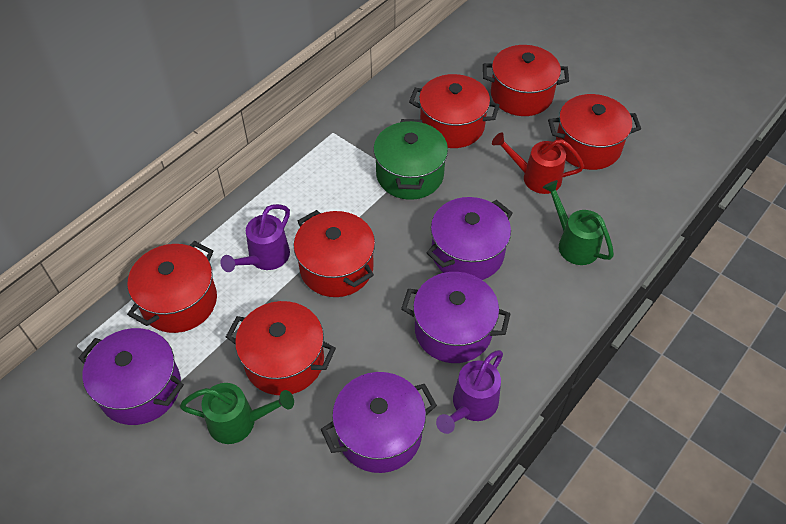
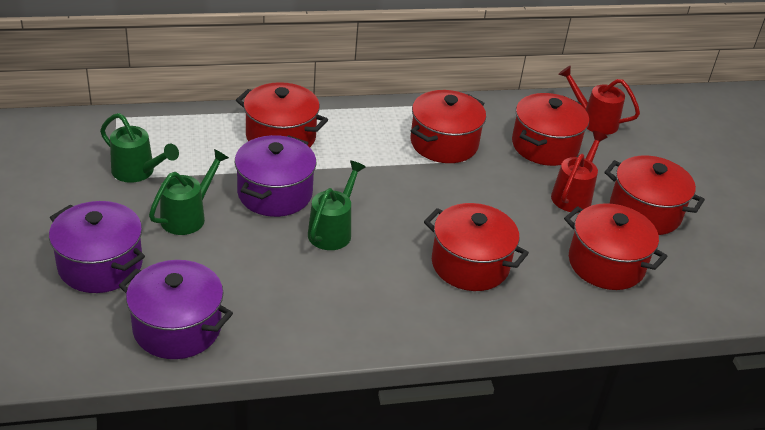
green pot: 1 -> 0
green watering can: 2 -> 3
purple pot: 4 -> 3
purple watering can: 2 -> 0
red watering can: 1 -> 2

